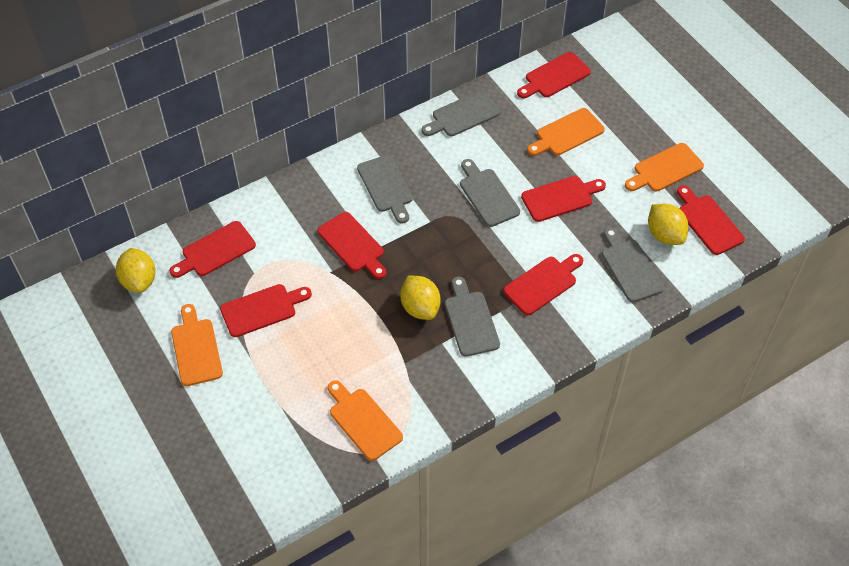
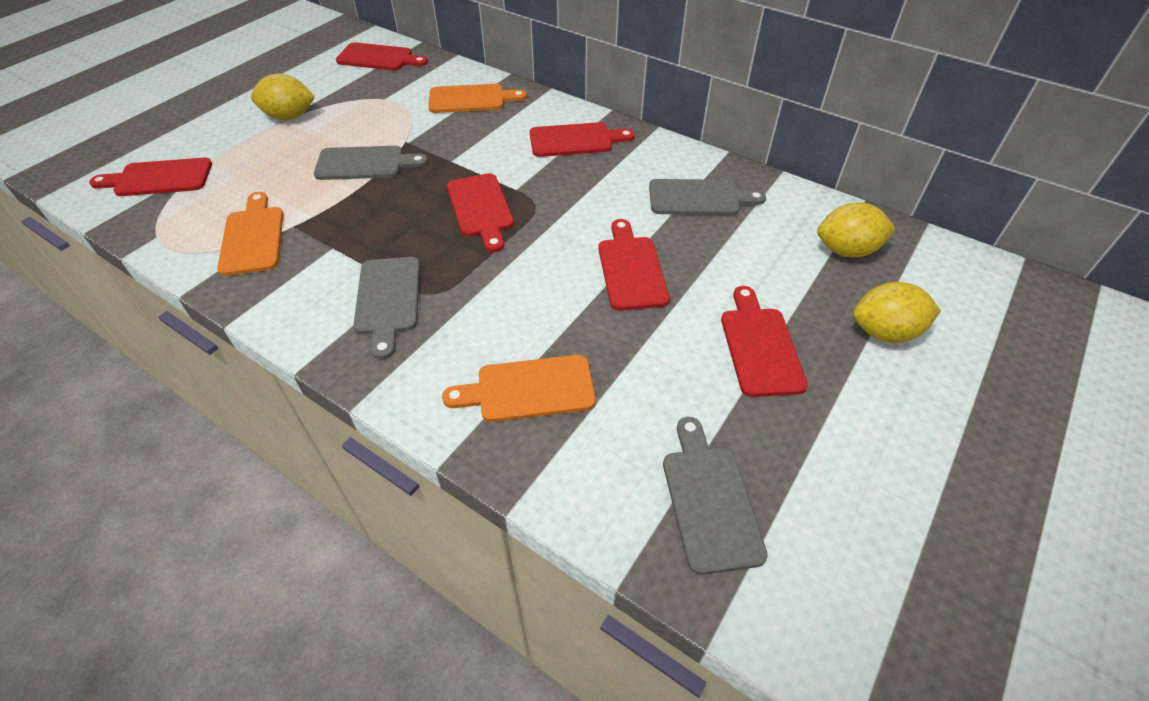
grey cutting board: 5 -> 4
orange cutting board: 4 -> 3
red cutting board: 7 -> 6

